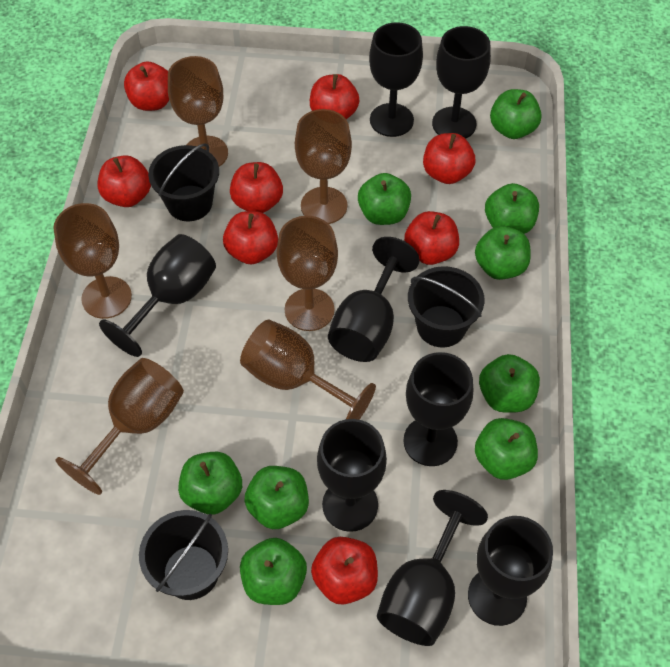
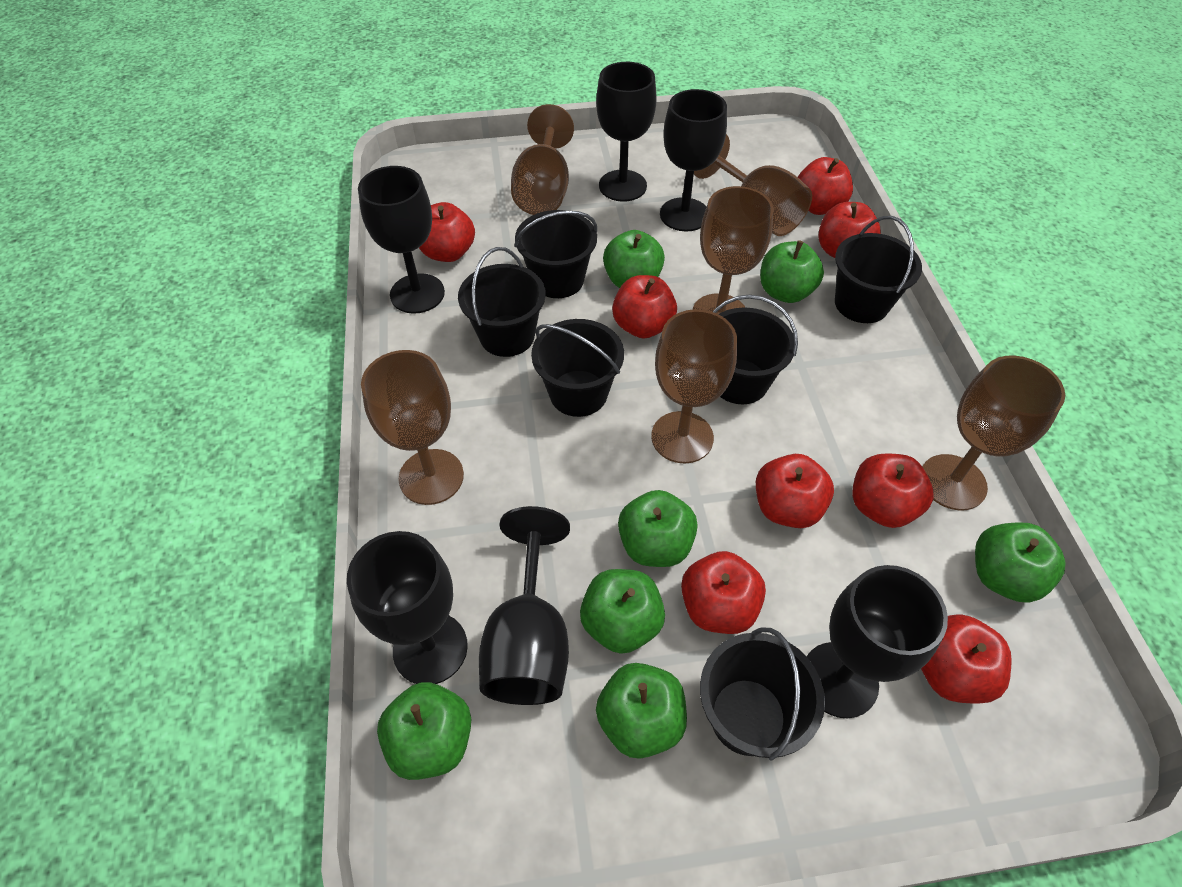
black bucket: 3 -> 6
black goblet: 8 -> 6
green apple: 9 -> 7

